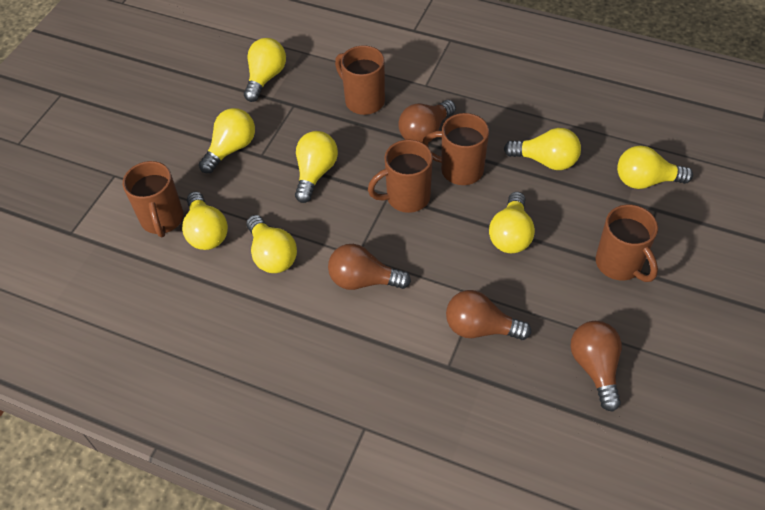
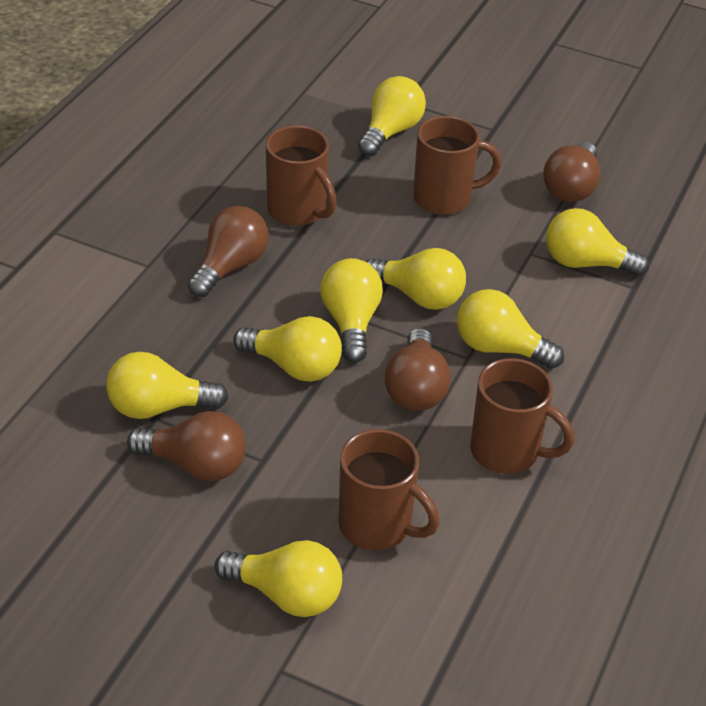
brown mug: 5 -> 4

